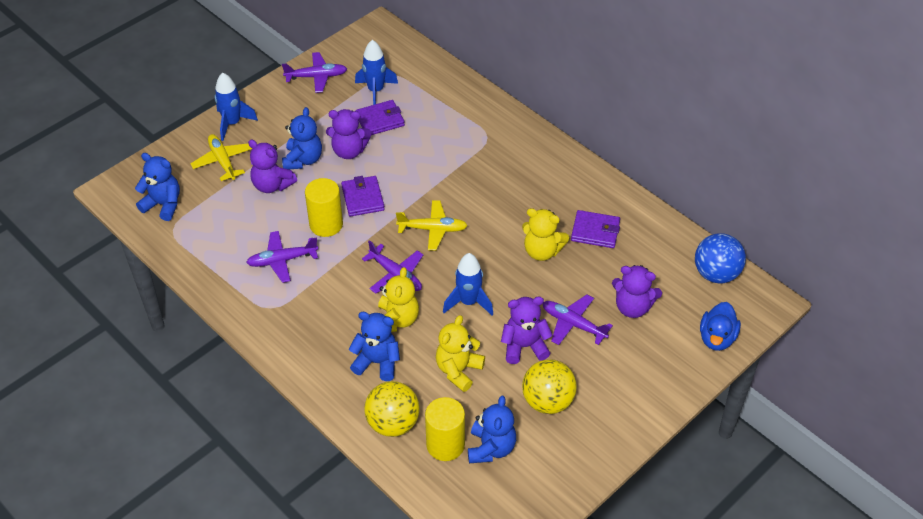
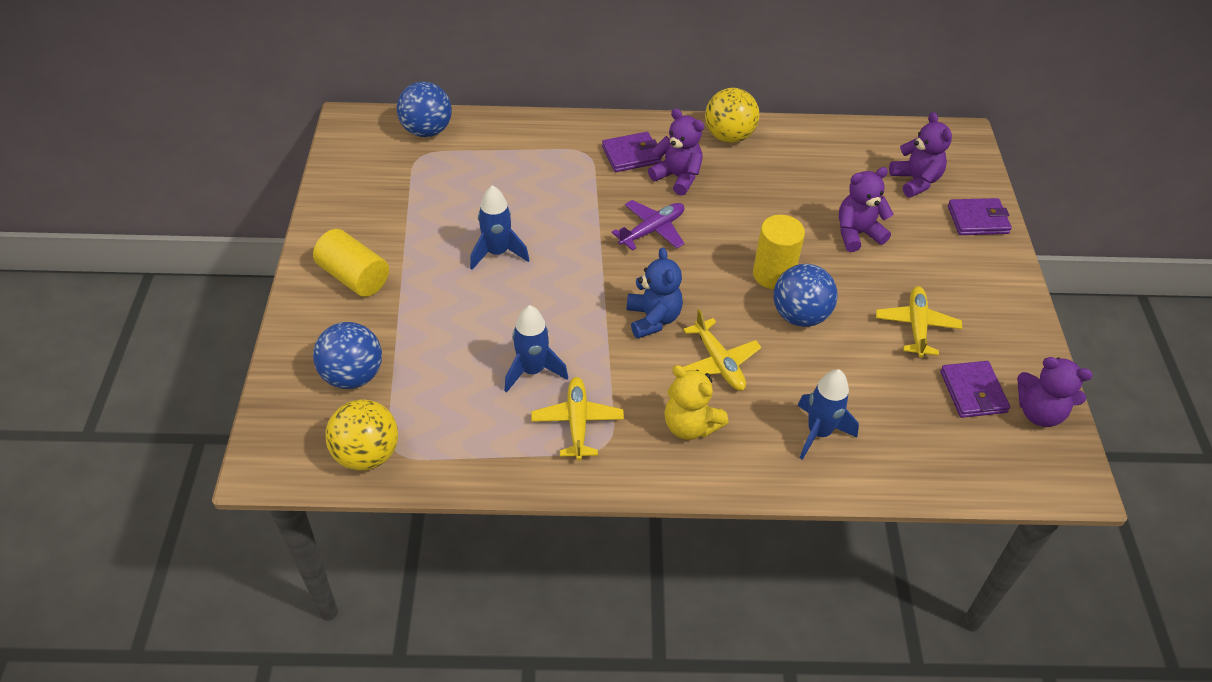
blue ball: 1 -> 3
blue duck: 1 -> 0
blue teddy bear: 4 -> 1
purple plane: 4 -> 1
yellow plane: 2 -> 3
yellow teddy bear: 3 -> 1

